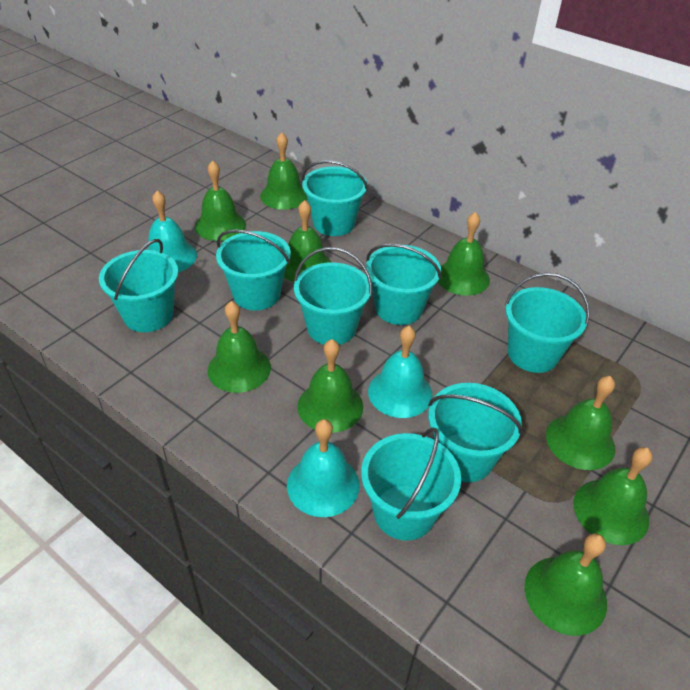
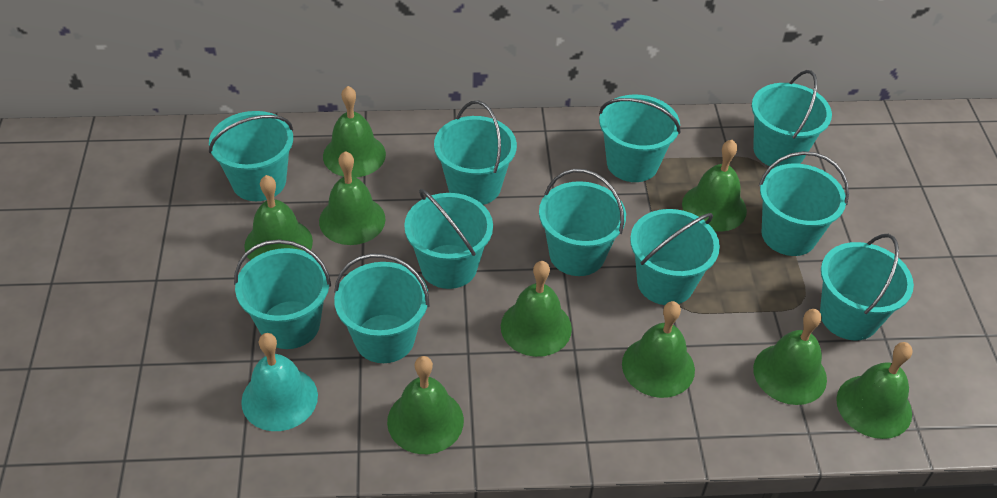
turquoise bell: 3 -> 1
turquoise bucket: 8 -> 11

